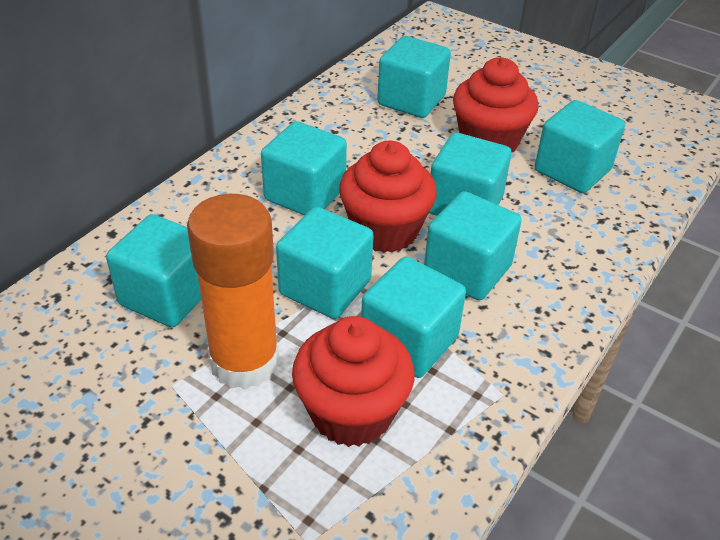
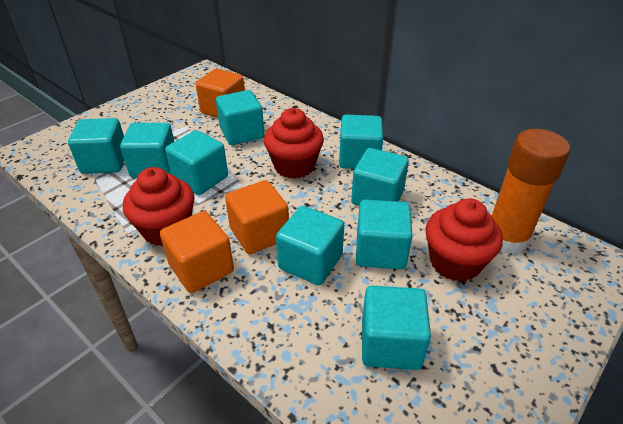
orange cube: 0 -> 3
turquoise cube: 8 -> 9

